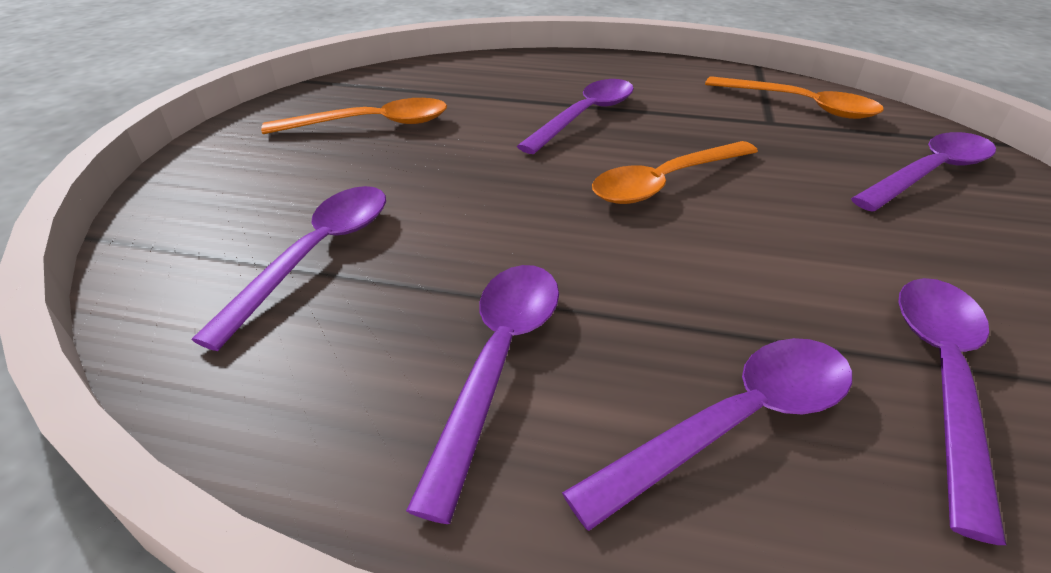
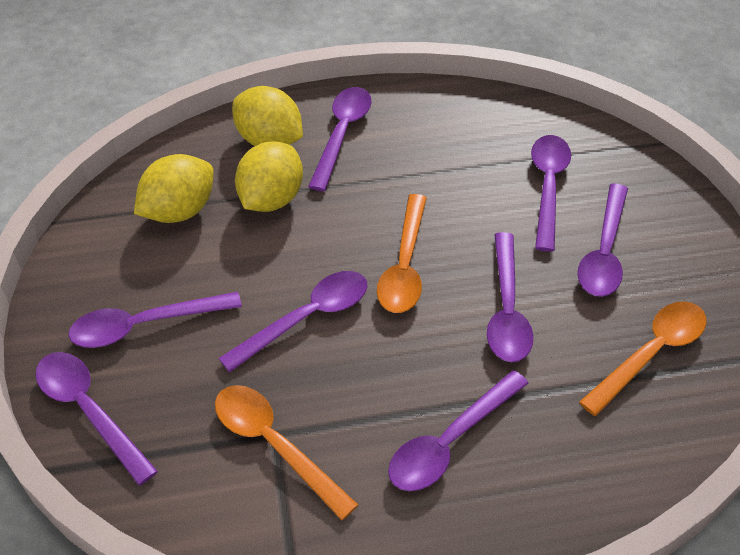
purple spoon: 6 -> 8
yellow lemon: 0 -> 3

